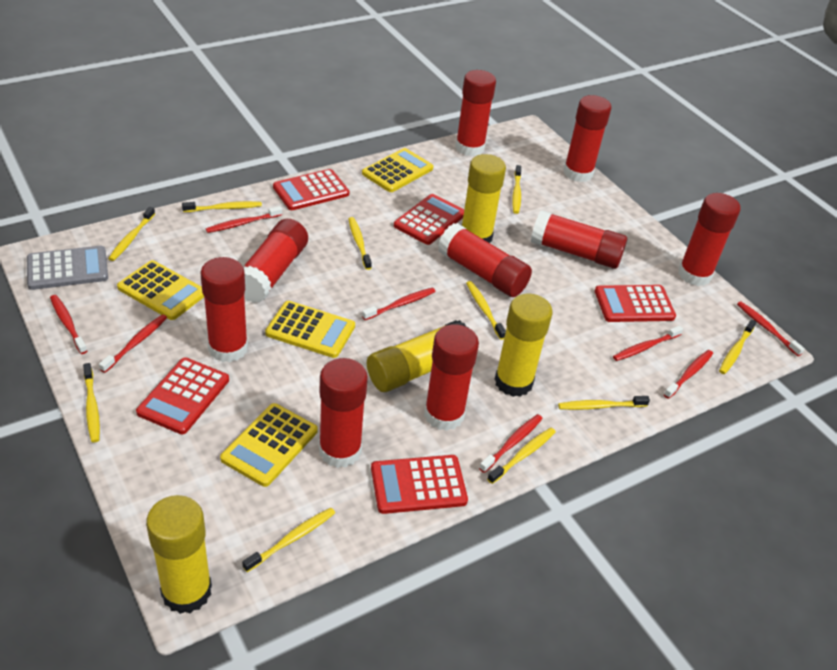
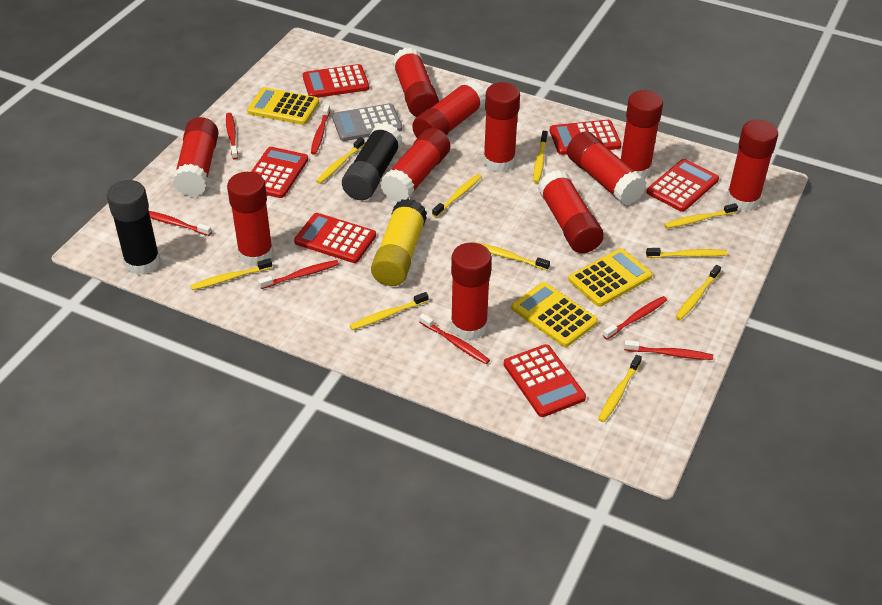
black glue stick: 0 -> 2
red calculator: 5 -> 6
red glue stick: 9 -> 11
red toothbrush: 8 -> 7
yellow calculator: 4 -> 3
yellow glue stick: 4 -> 1

